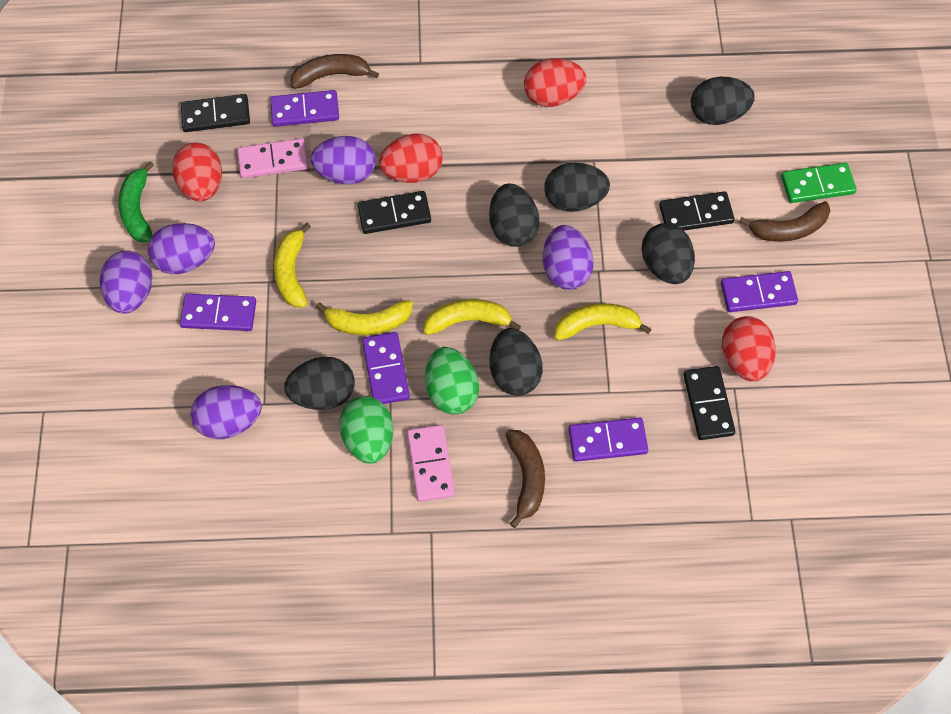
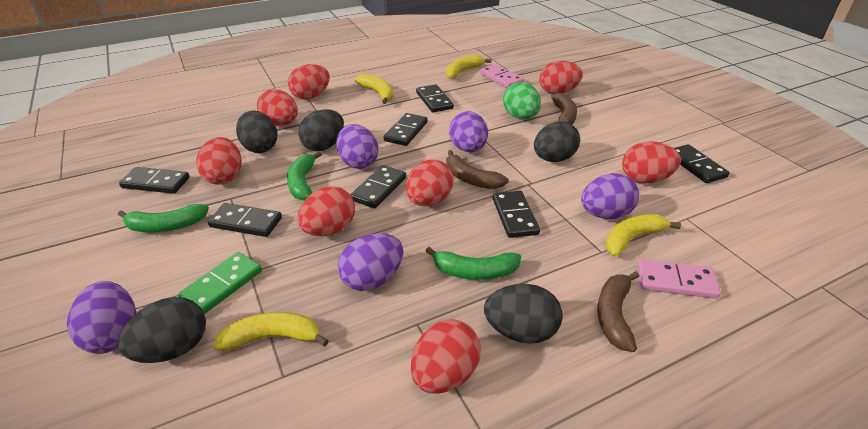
black domino: 4 -> 7
black egg: 6 -> 5
green banana: 1 -> 3
green egg: 2 -> 1
purple domino: 5 -> 0
red egg: 4 -> 8

